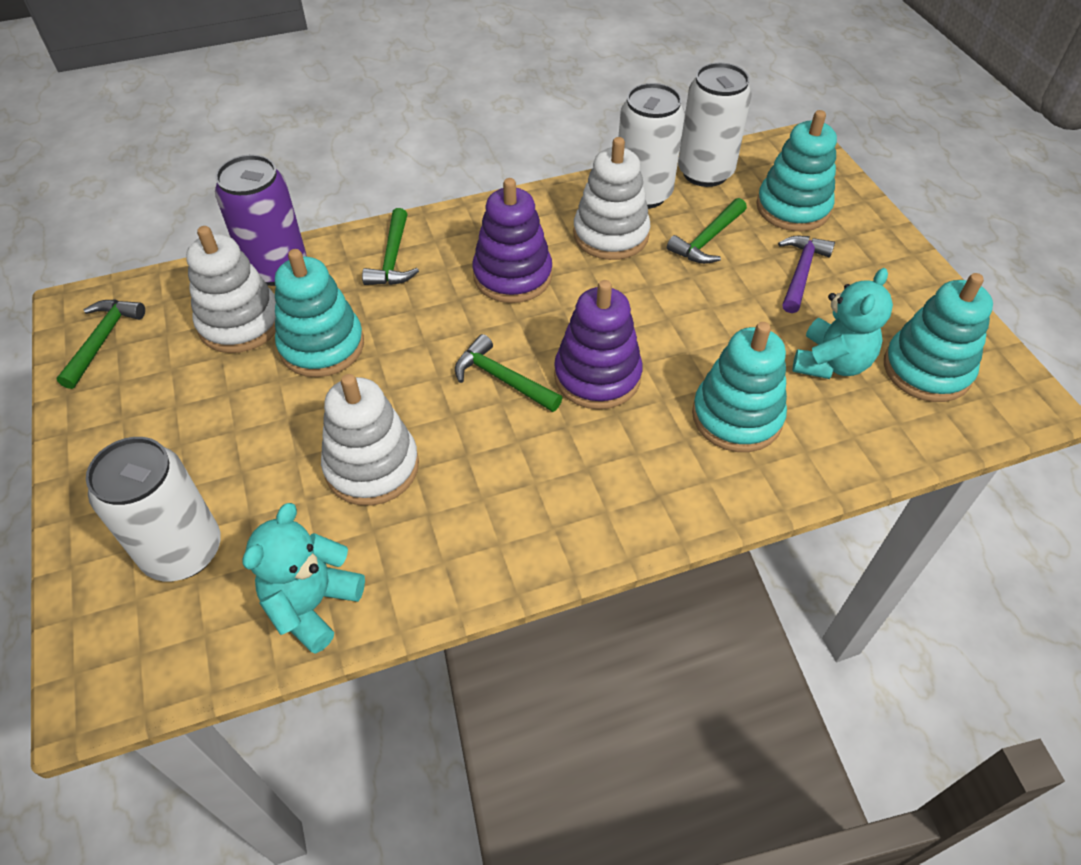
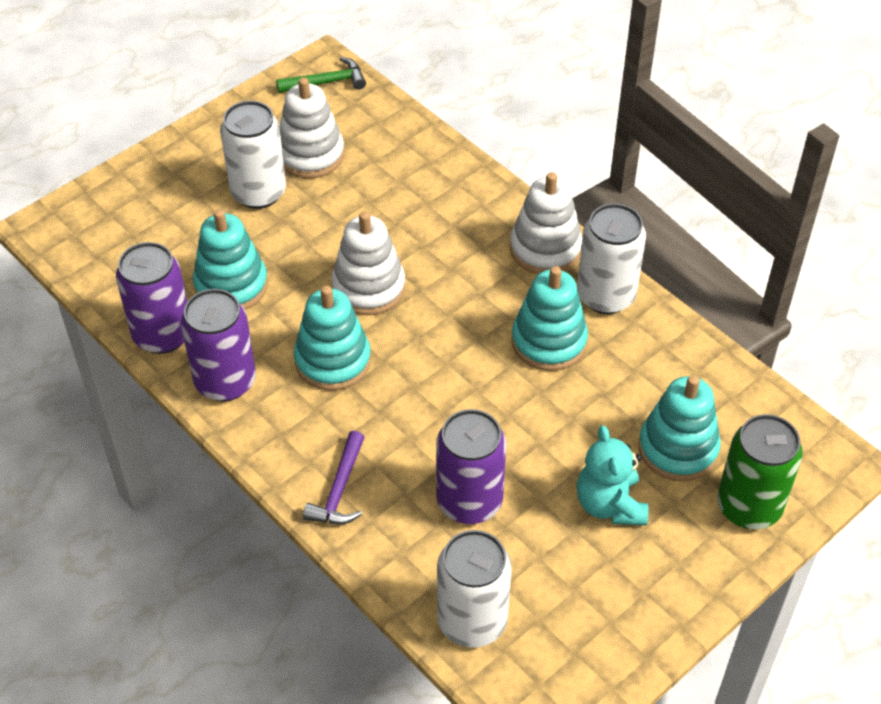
green can: 0 -> 1
green hammer: 4 -> 1
purple can: 1 -> 3
purple stacking toy: 2 -> 0
turquoise teddy bear: 2 -> 1

